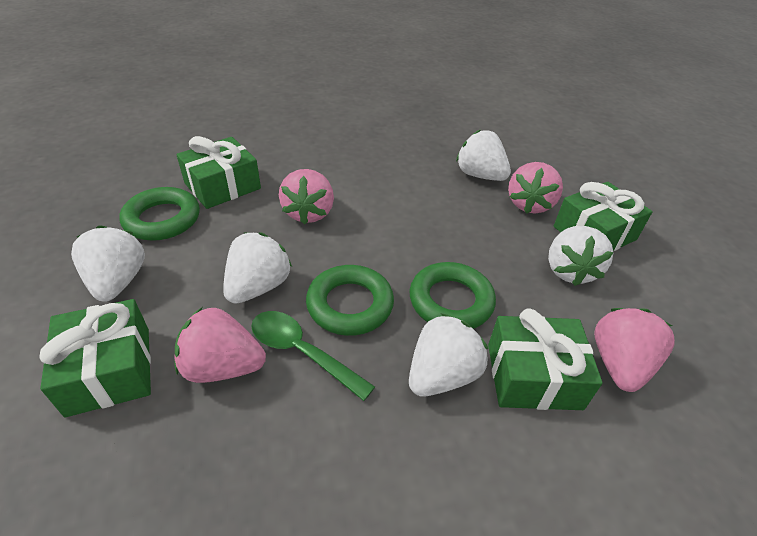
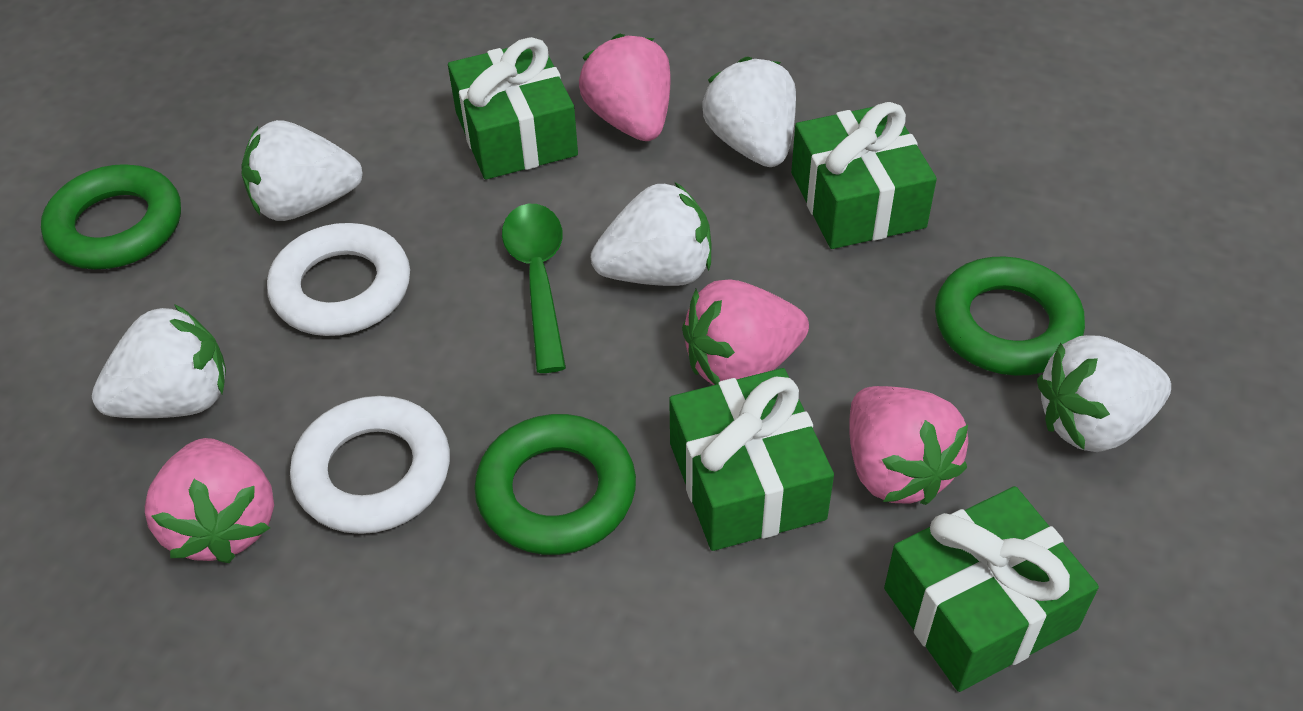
white ring: 0 -> 2

